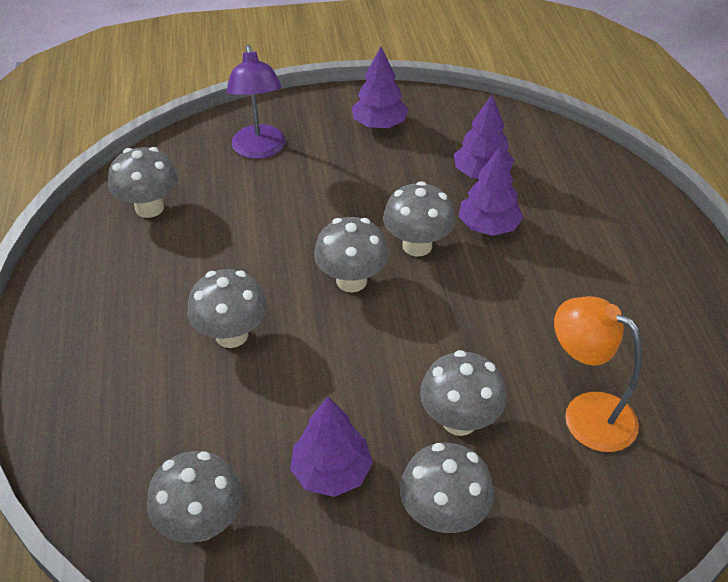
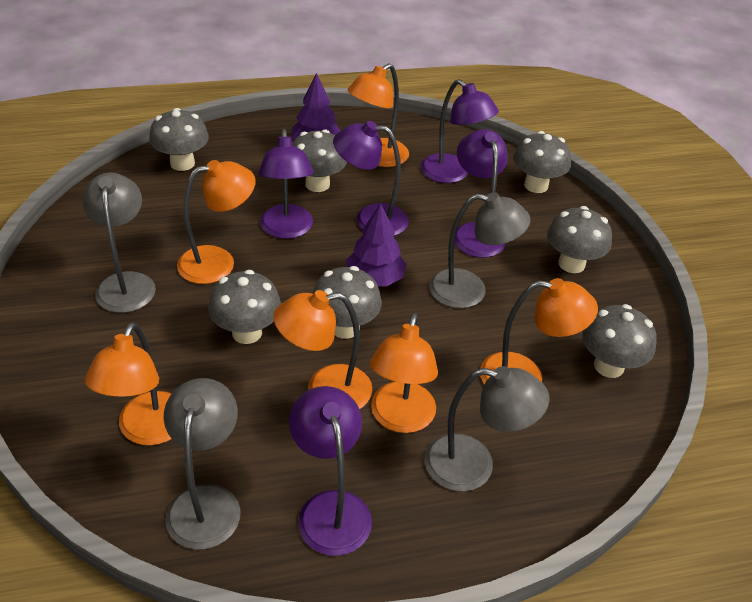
grey lamp: 0 -> 4
orange lamp: 1 -> 6
purple lamp: 1 -> 5
purple tree: 4 -> 2

